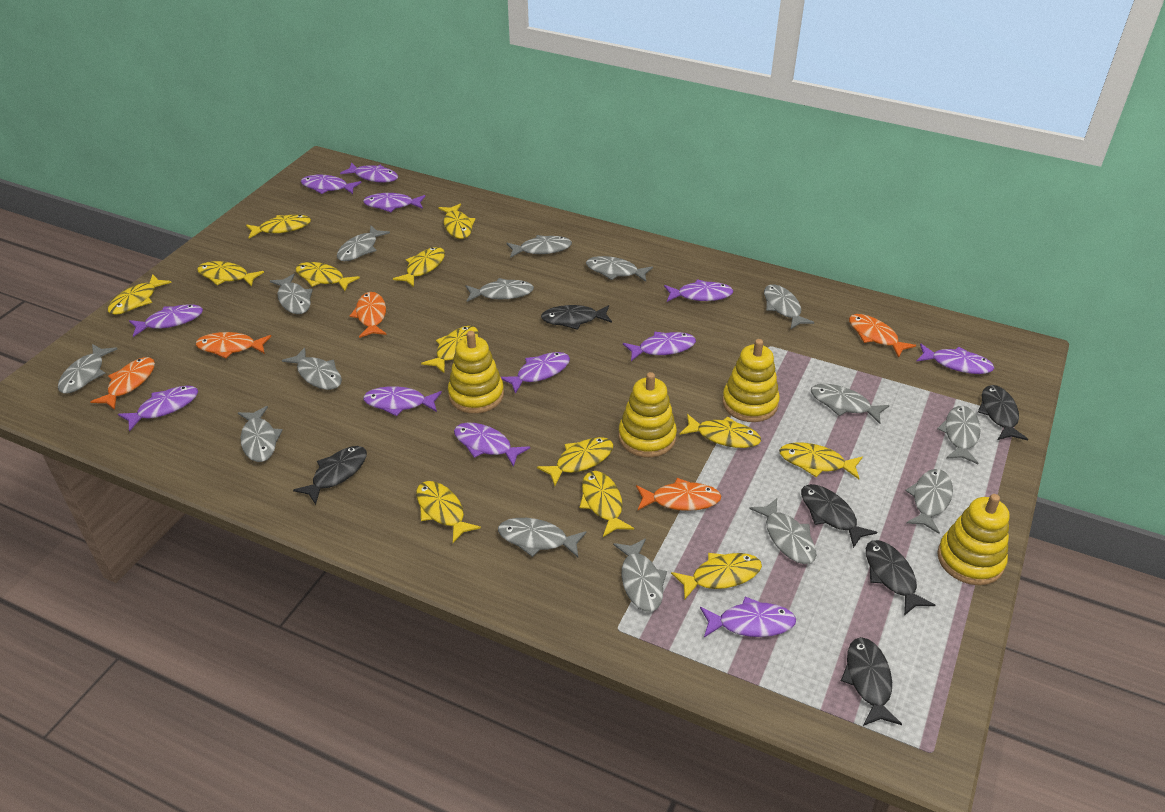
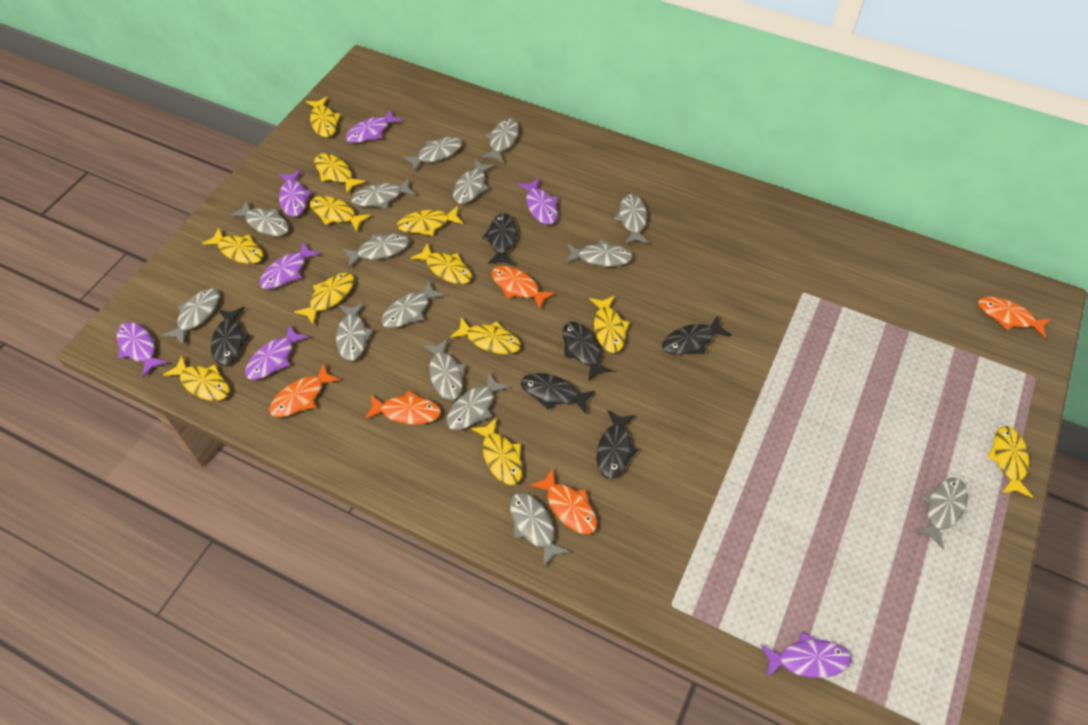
purple fish: 12 -> 7
yellow fish: 13 -> 12
yellow stacking toy: 4 -> 0

